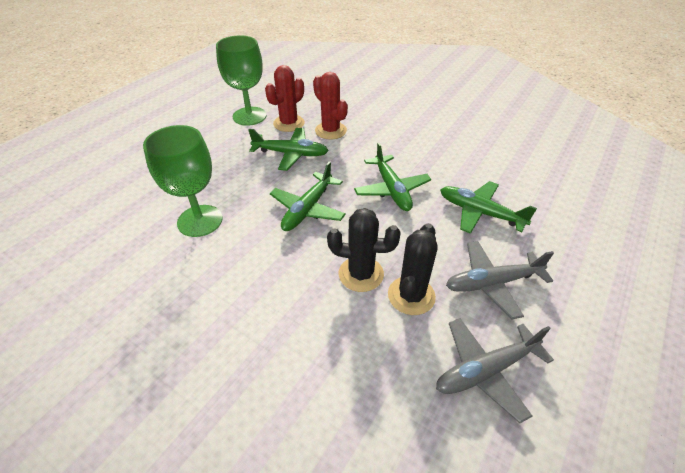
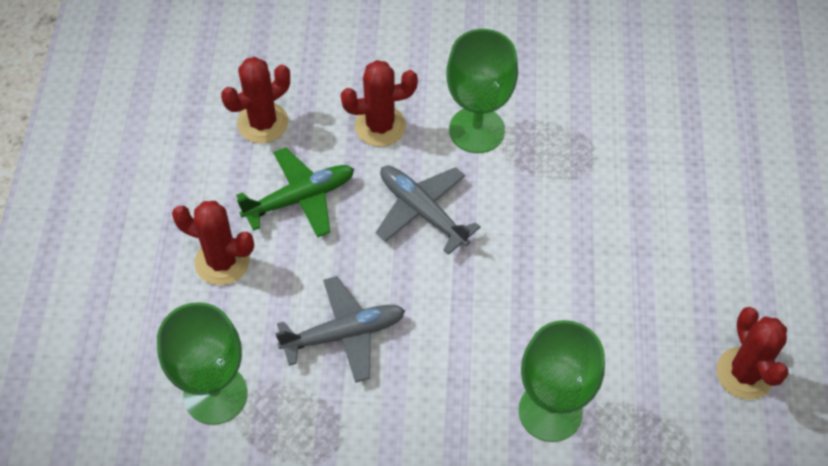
black cactus: 2 -> 0
green goblet: 2 -> 3
green plane: 4 -> 1
red cactus: 2 -> 4

